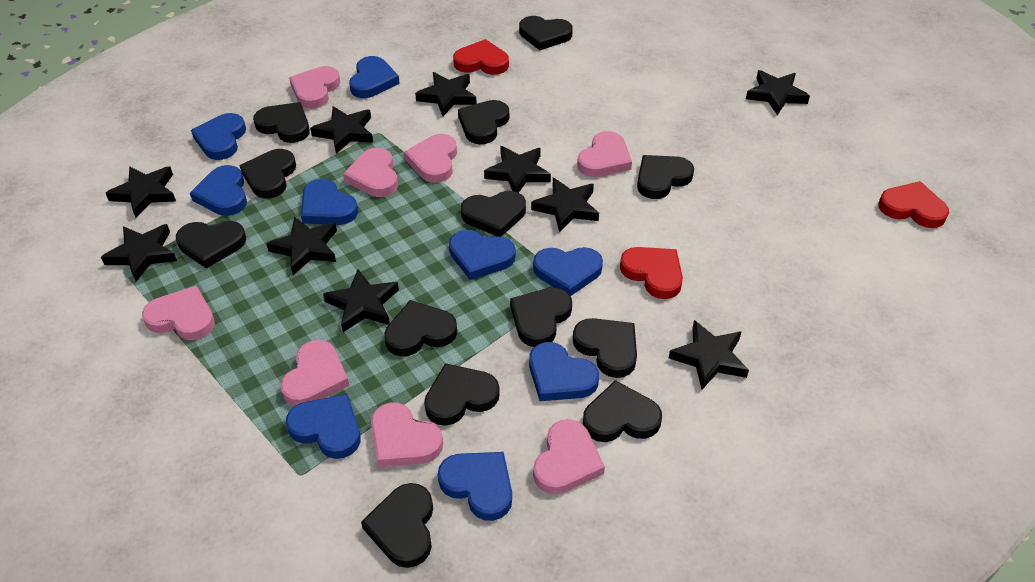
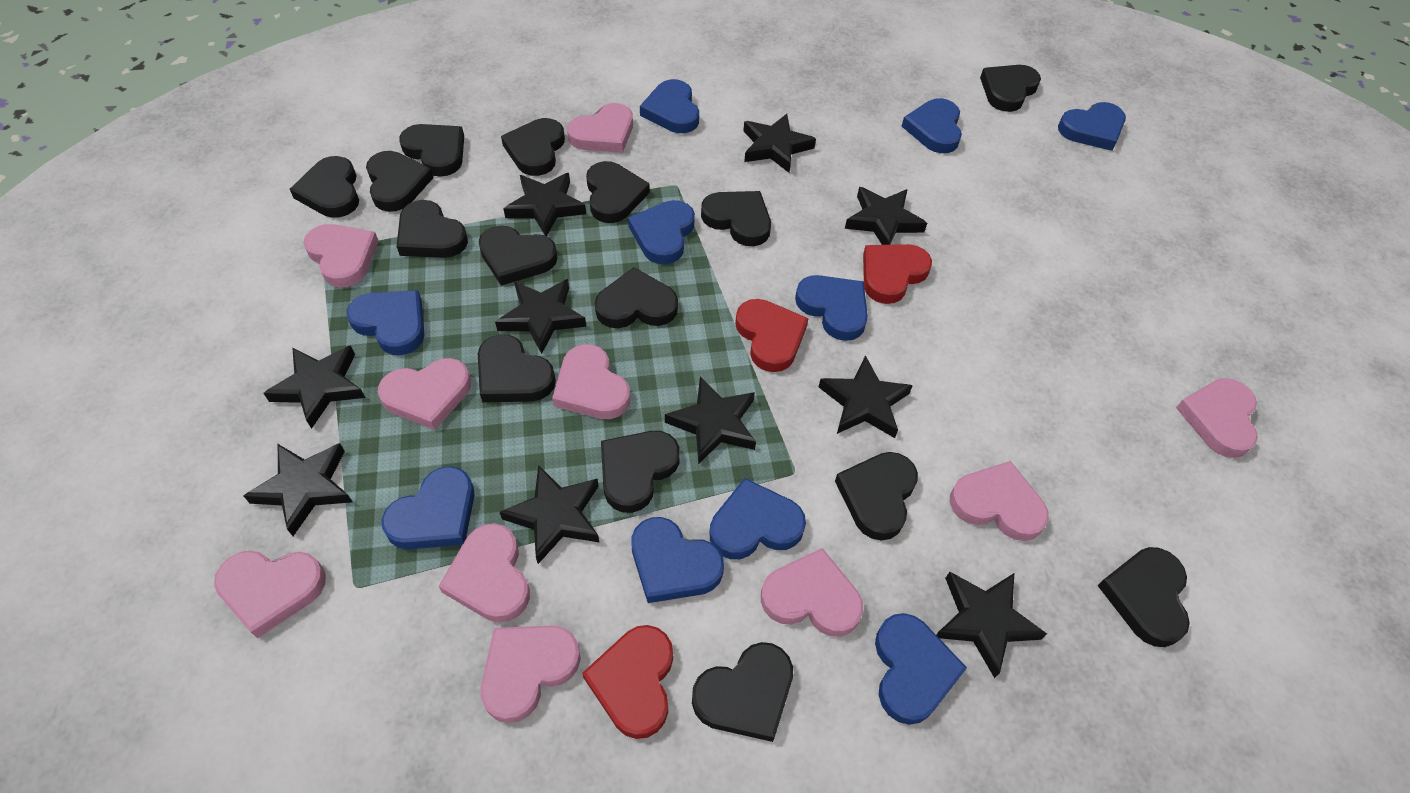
black heart: 13 -> 15
blue heart: 9 -> 10
pink heart: 8 -> 10

